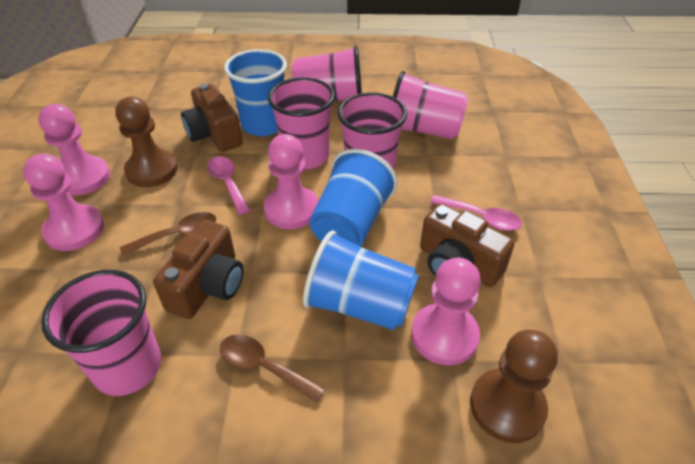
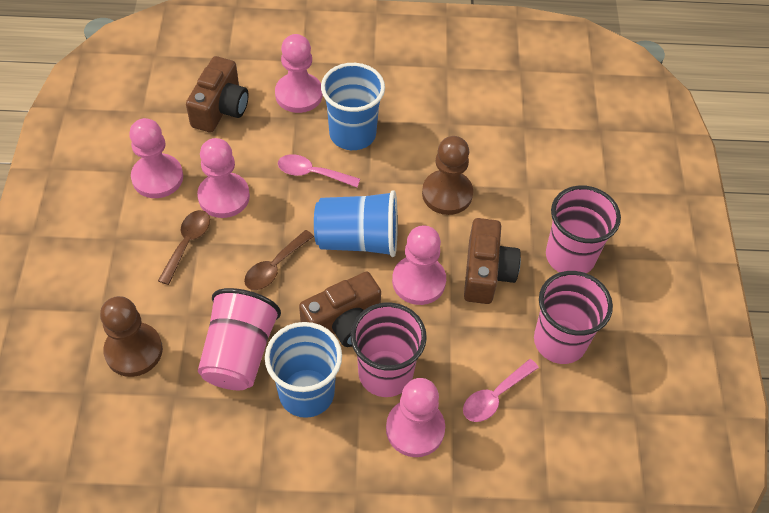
pink cup: 5 -> 4
pink pawn: 4 -> 5

